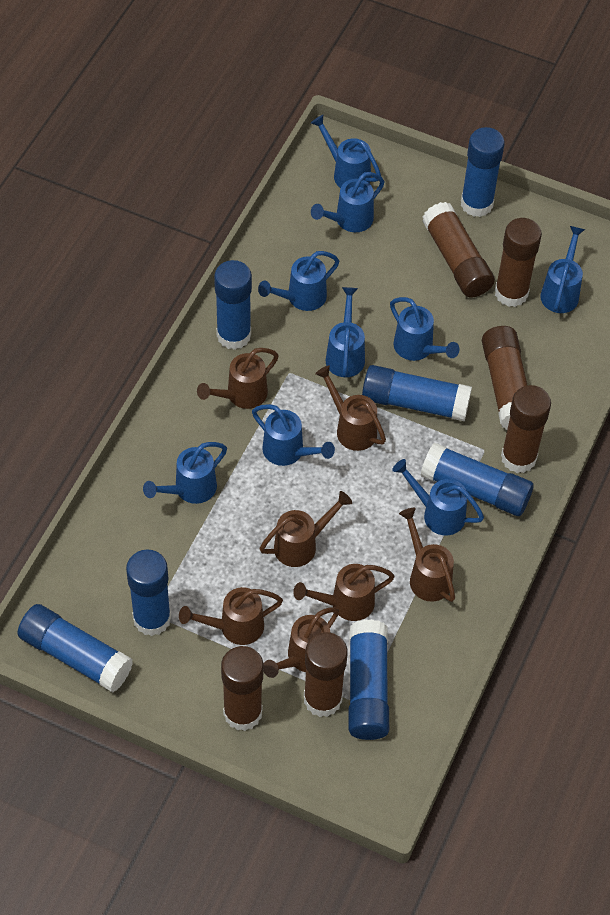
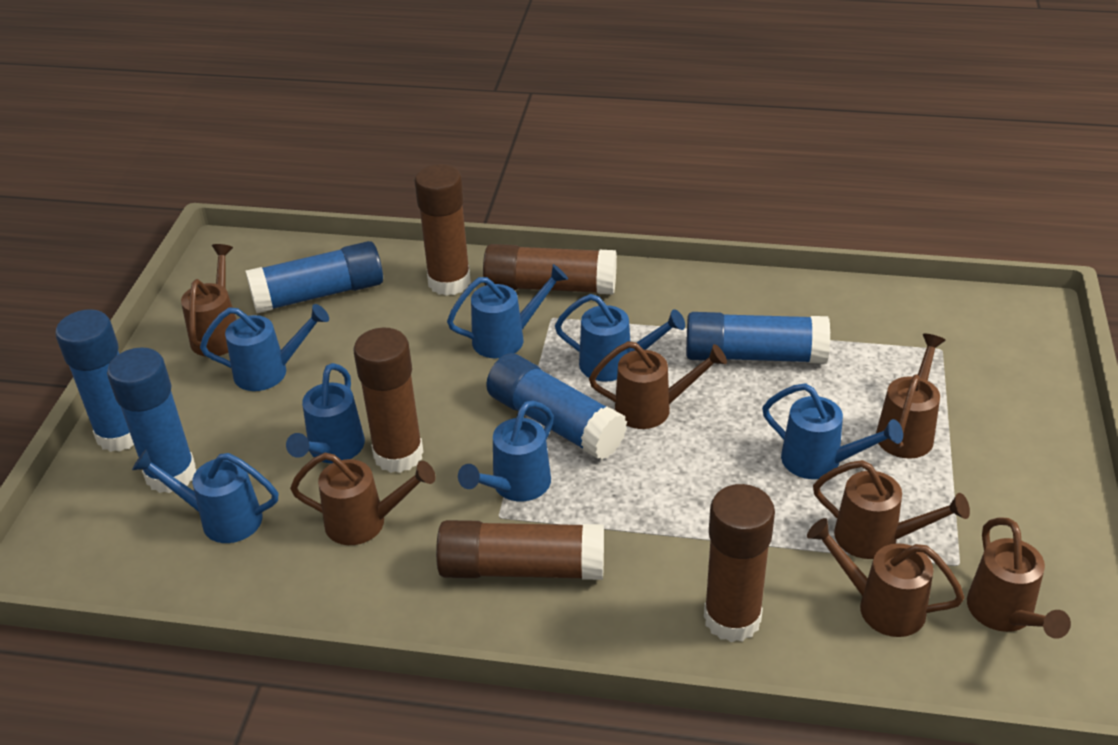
blue glue stick: 7 -> 5
blue watering can: 9 -> 7
brown glue stick: 6 -> 5

